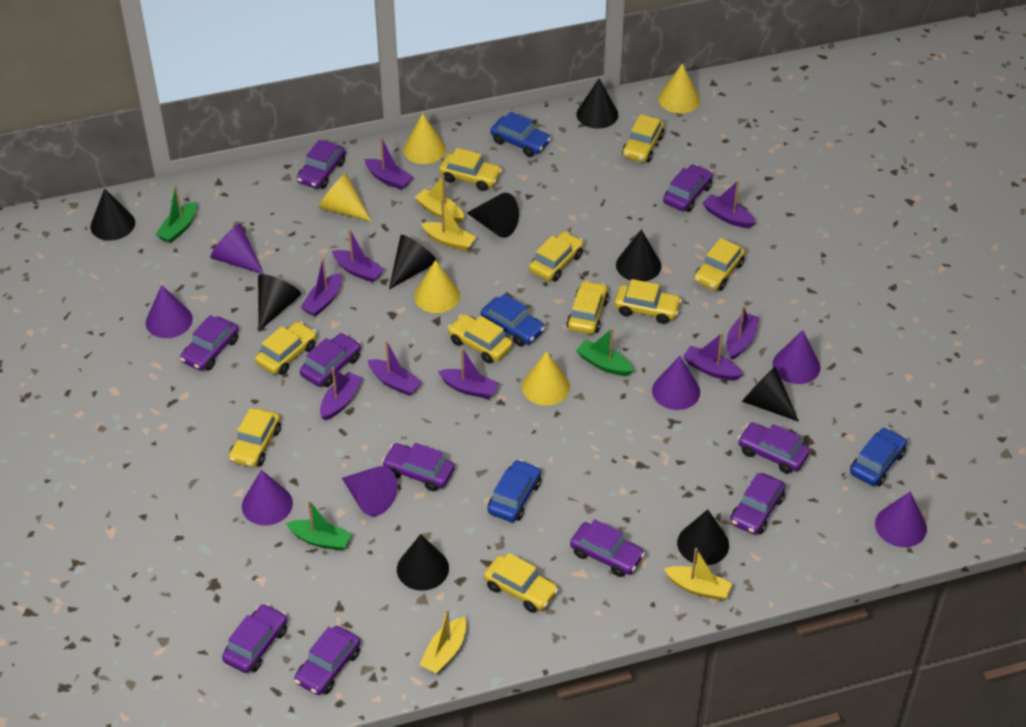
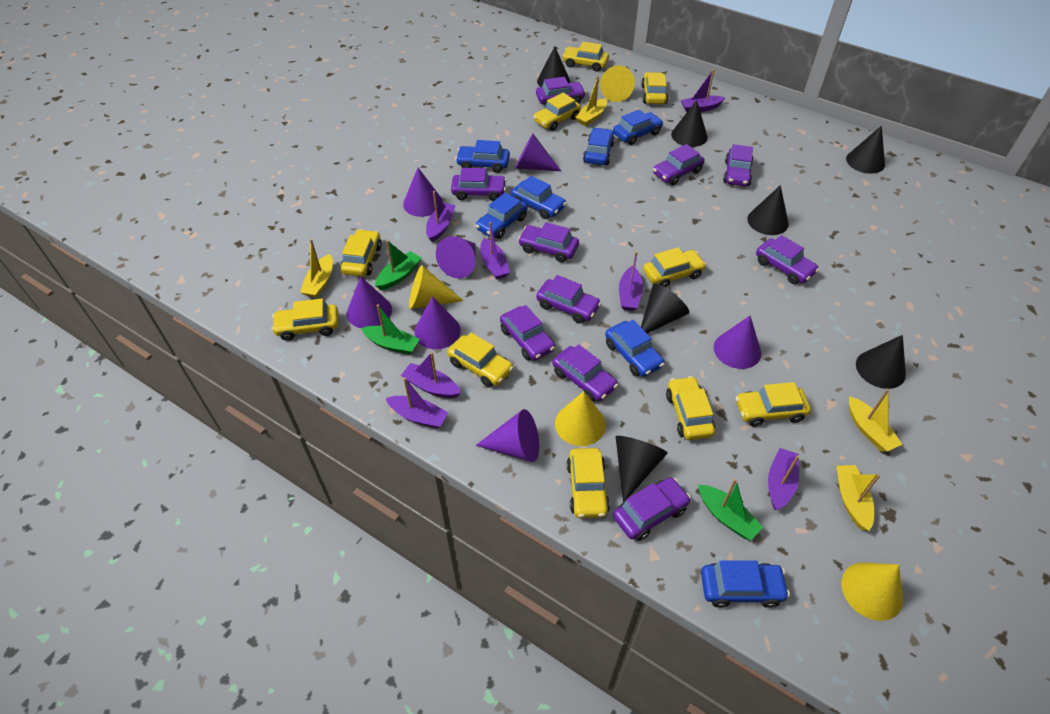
black cone: 9 -> 7
blue car: 4 -> 7
purple boat: 9 -> 7
yellow cone: 5 -> 4

